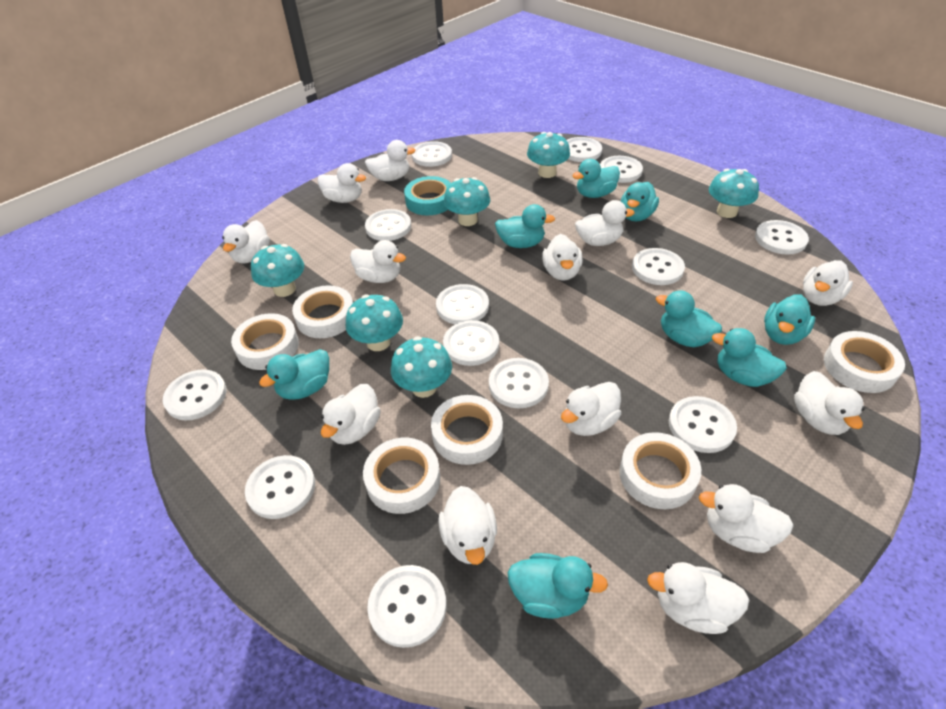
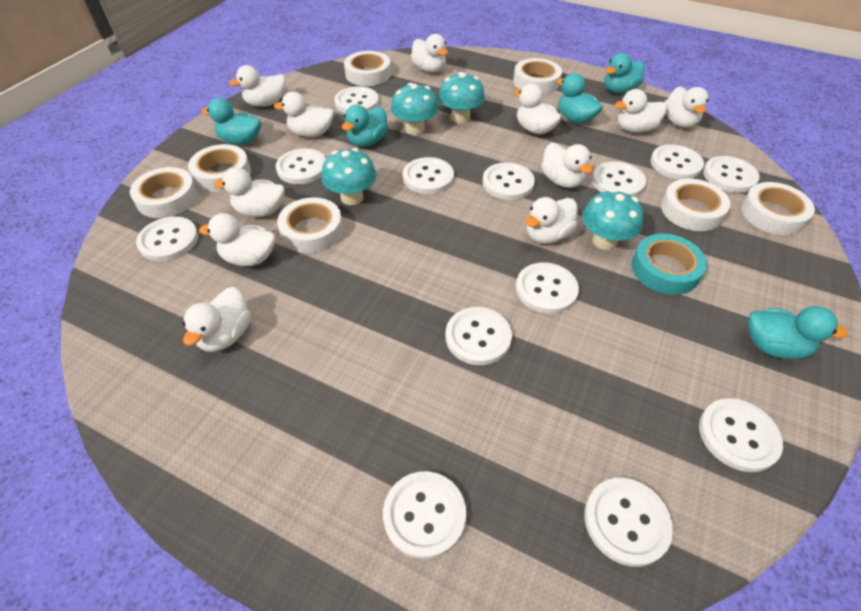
turquoise duck: 8 -> 5
turquoise mushroom: 6 -> 4
white duck: 13 -> 11
white tape: 6 -> 7

